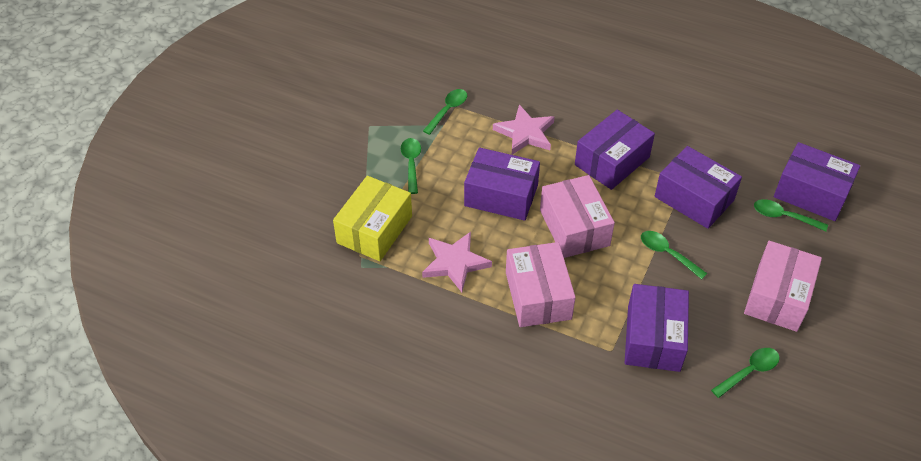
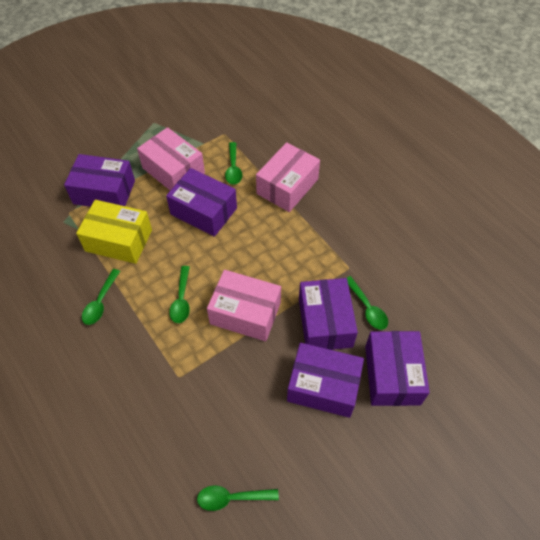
pink star: 2 -> 0

